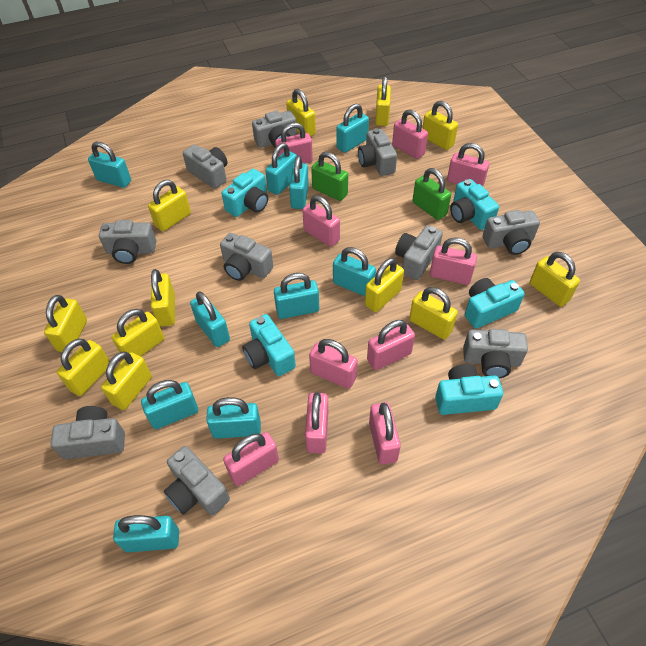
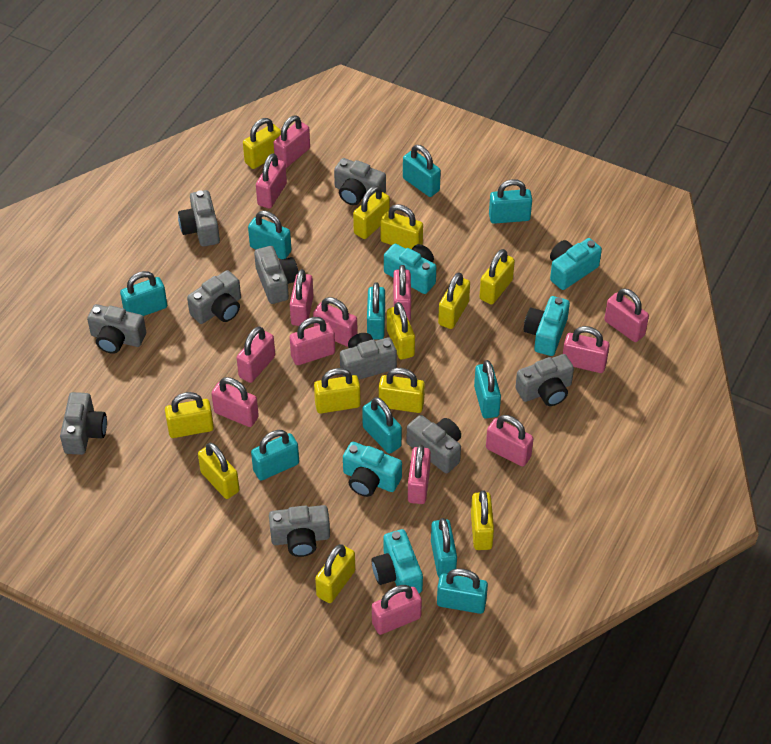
green padlock: 2 -> 0
pink padlock: 10 -> 13

